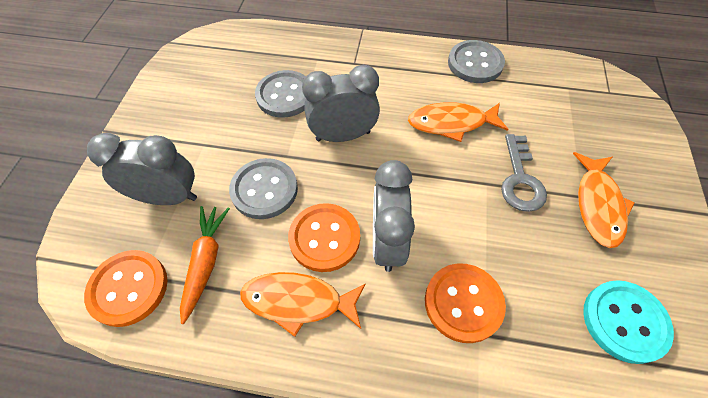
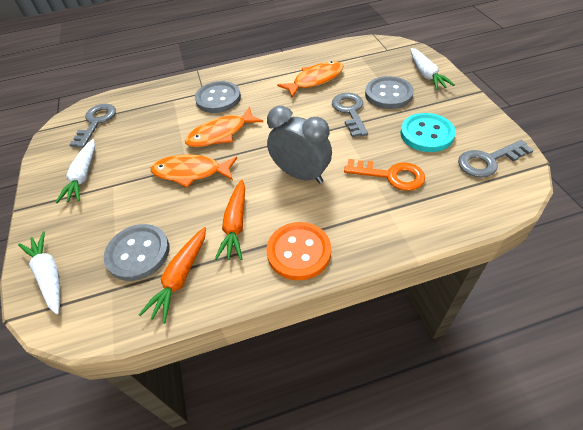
grey clock: 3 -> 1
grey key: 1 -> 3
orange button: 3 -> 1
orange carrot: 1 -> 2
orange key: 0 -> 1
white carrot: 0 -> 3

